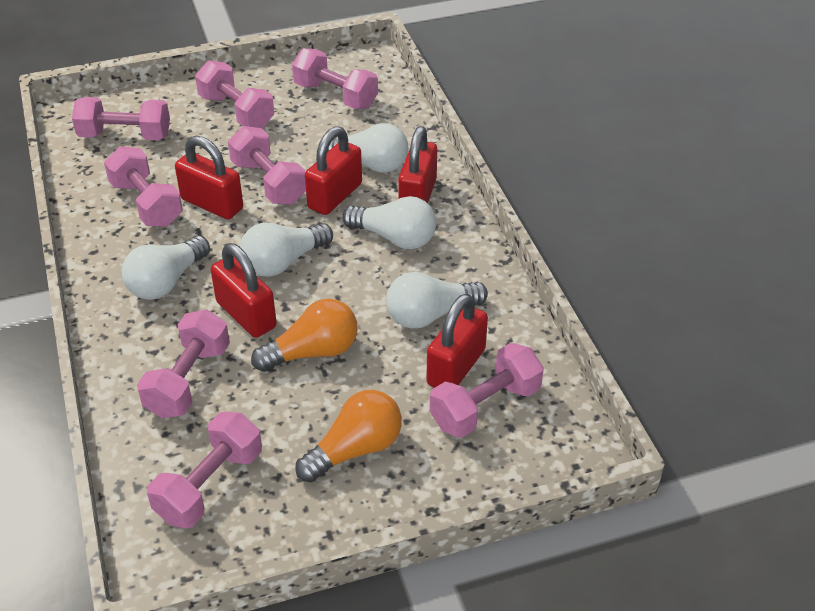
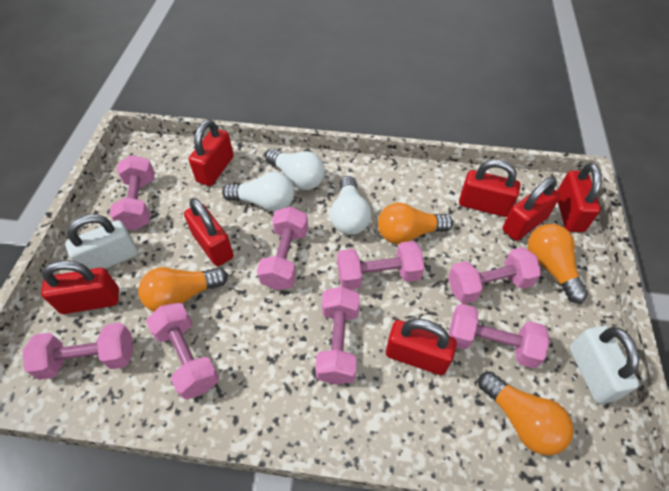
orange light bulb: 2 -> 4
red padlock: 5 -> 7
white light bulb: 5 -> 3
white padlock: 0 -> 2

